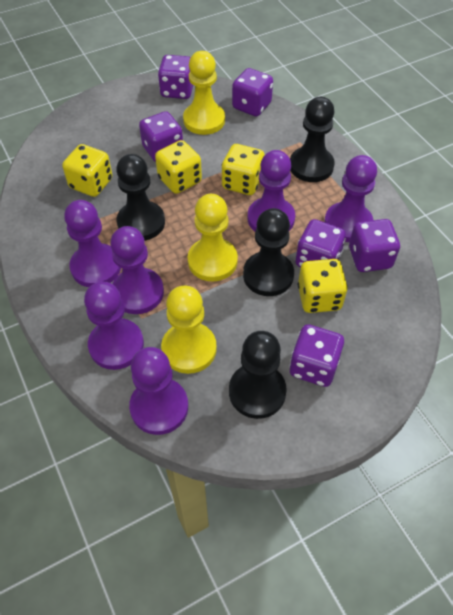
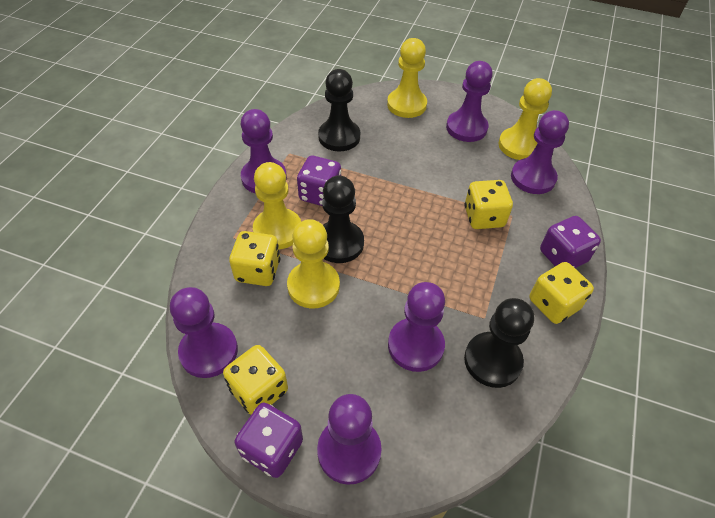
black pawn: 4 -> 3
purple dice: 6 -> 3
yellow pawn: 3 -> 4

